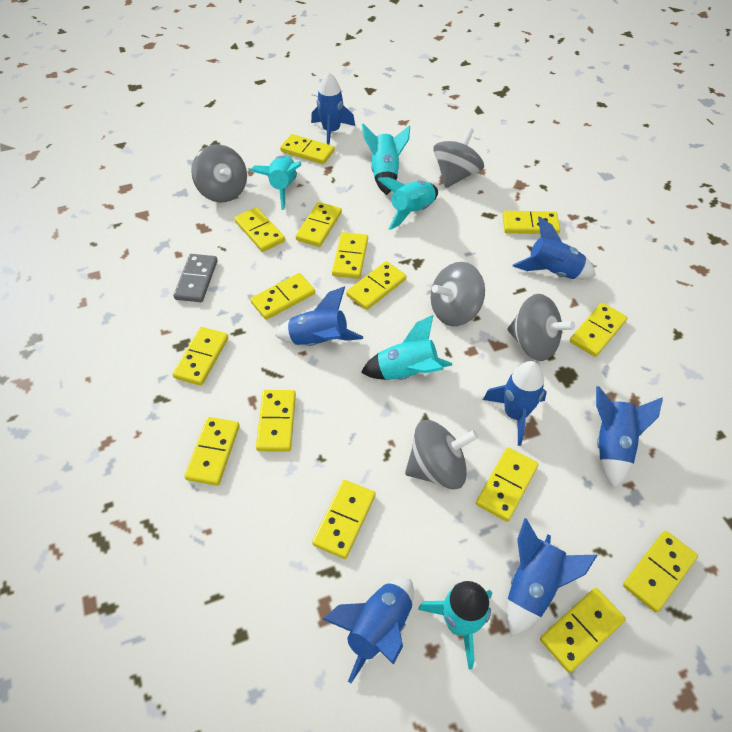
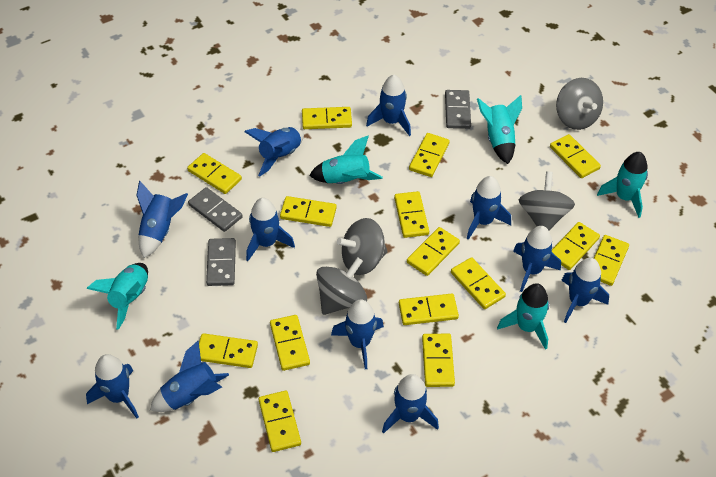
blue rocket: 7 -> 11
grey domino: 1 -> 3
grey spinning top: 5 -> 4

